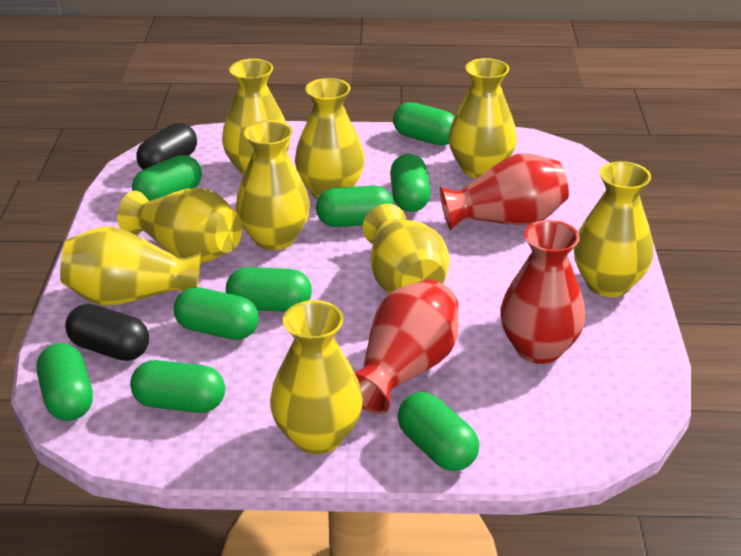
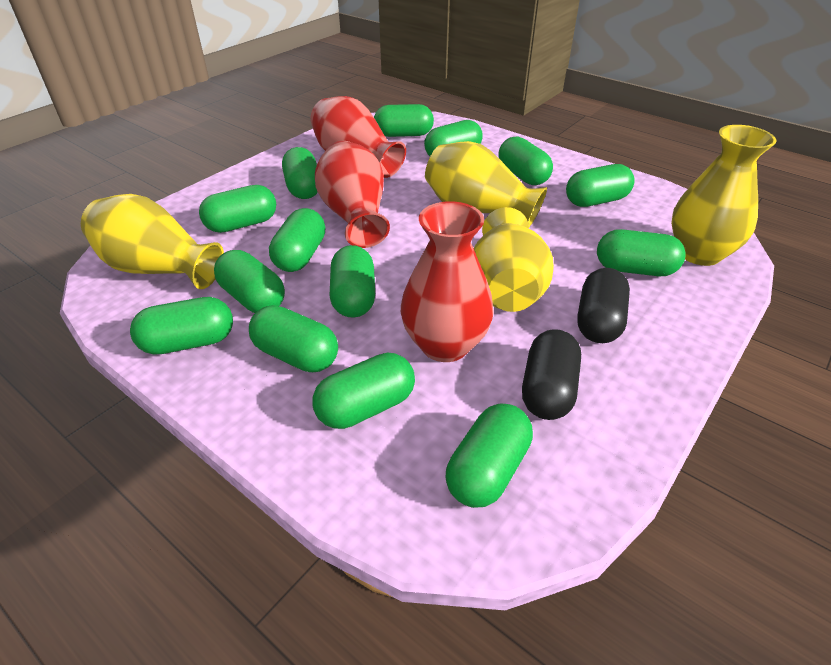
green capsule: 9 -> 14
yellow vase: 9 -> 4

